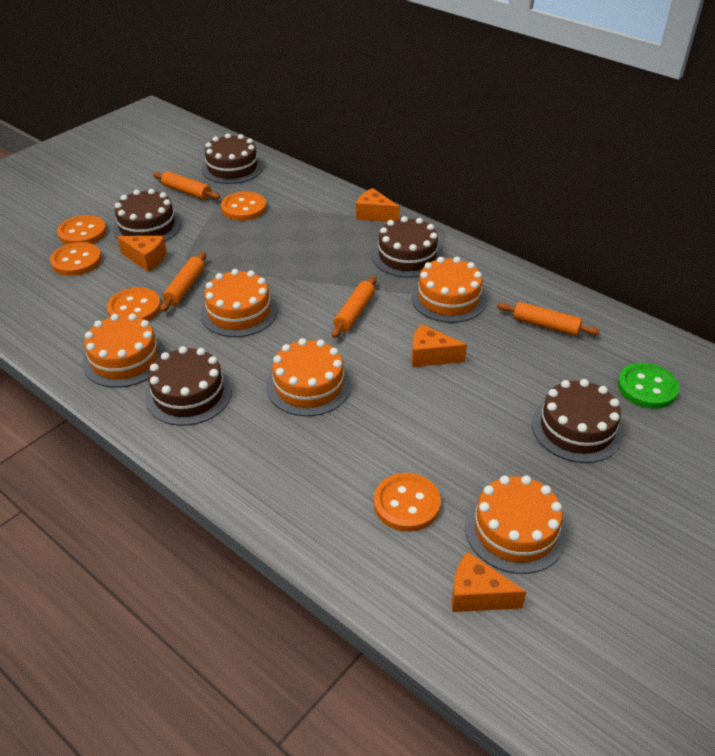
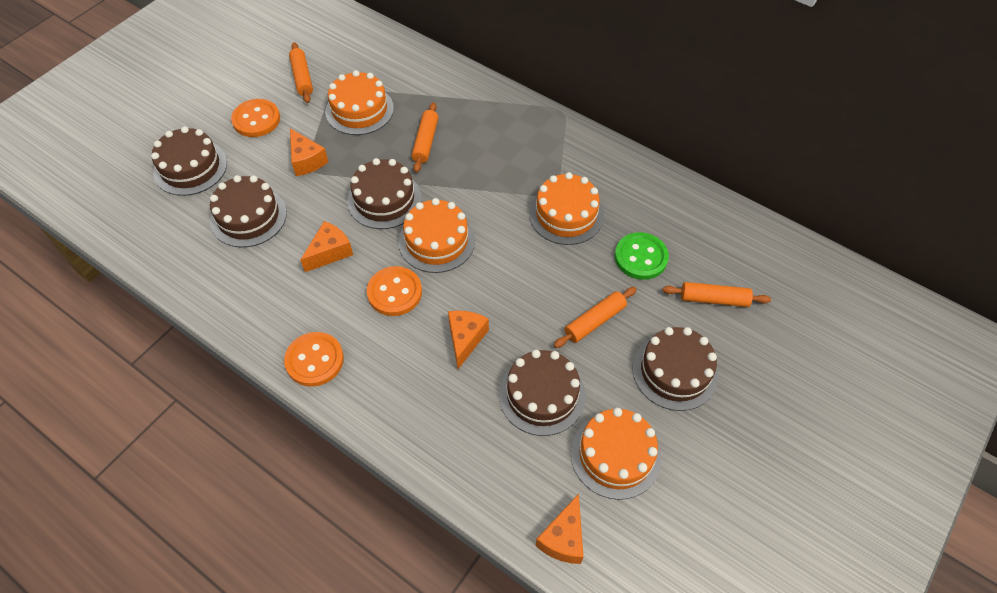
orange button: 5 -> 3
orange cake: 5 -> 4

